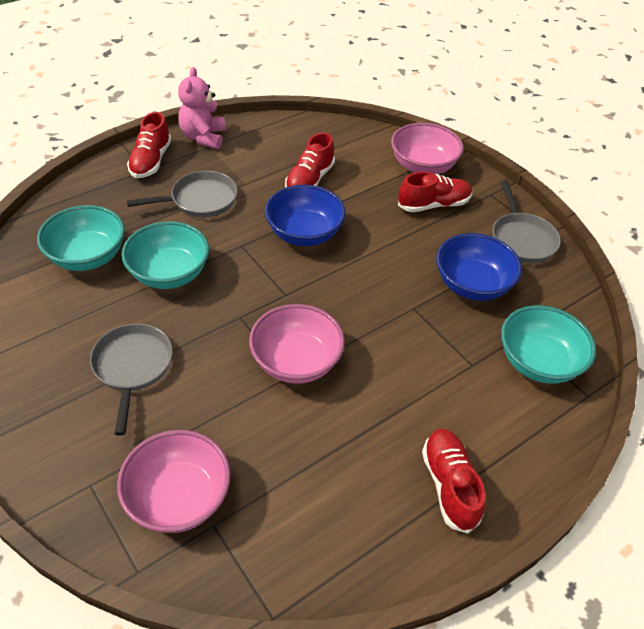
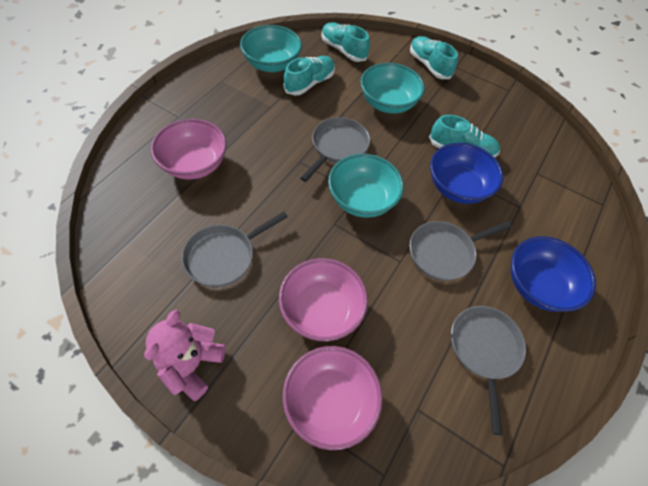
grey pan: 3 -> 4
red shoe: 4 -> 0
turquoise shoe: 0 -> 4

